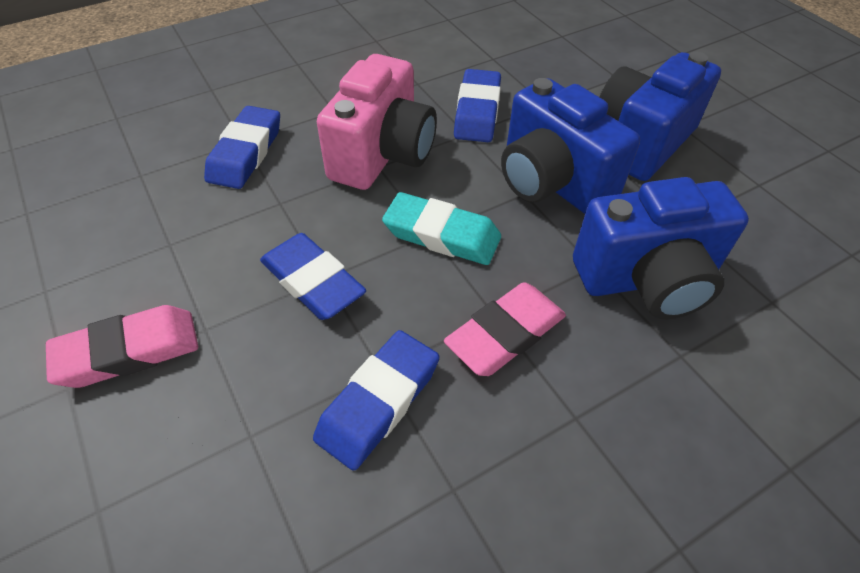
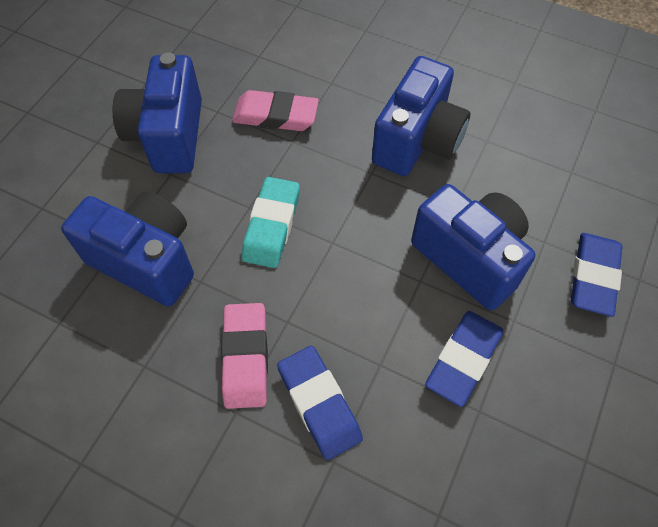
blue camera: 3 -> 4
blue eraser: 4 -> 3
pink camera: 1 -> 0

